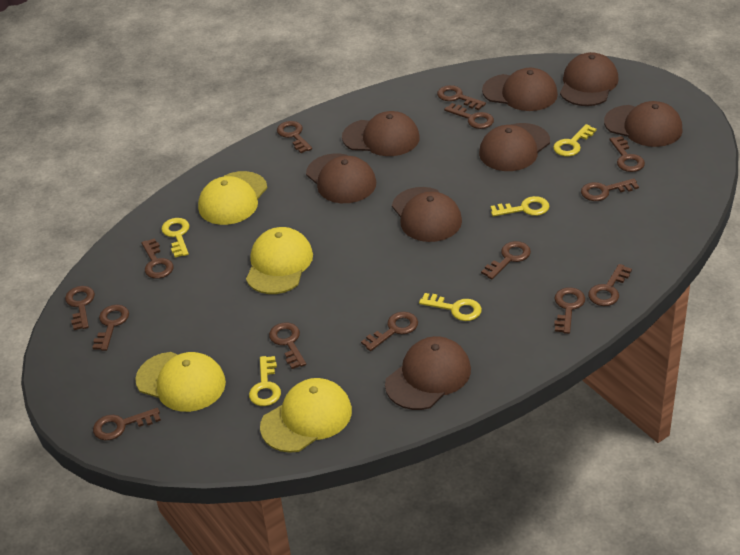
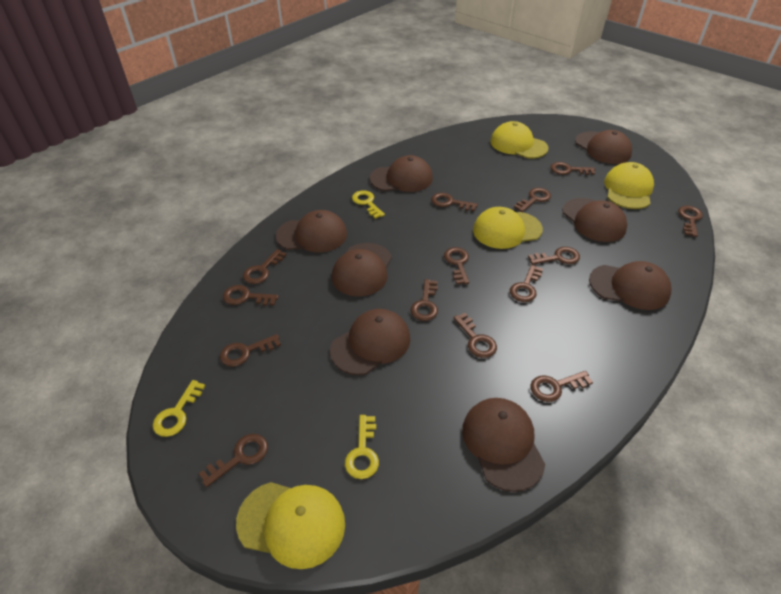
yellow key: 5 -> 3

